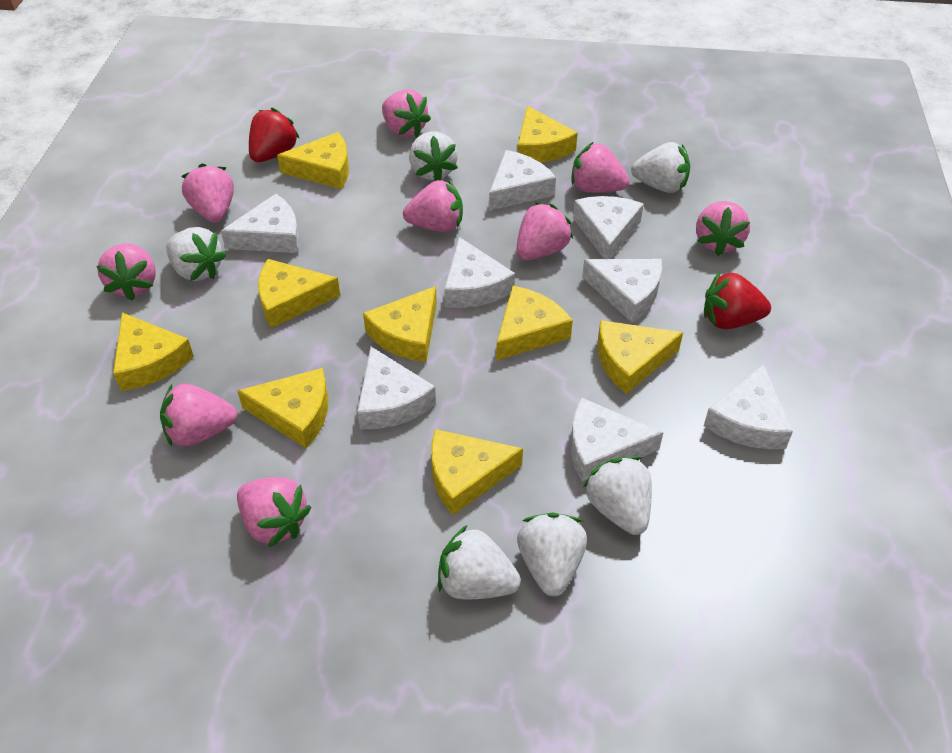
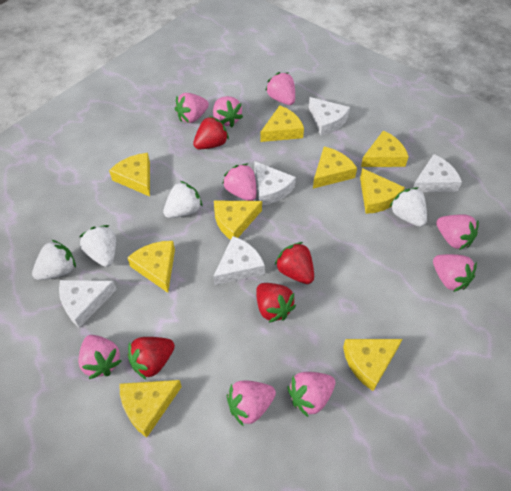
red strawberry: 2 -> 4
white cheese: 8 -> 5
white strawberry: 6 -> 4

